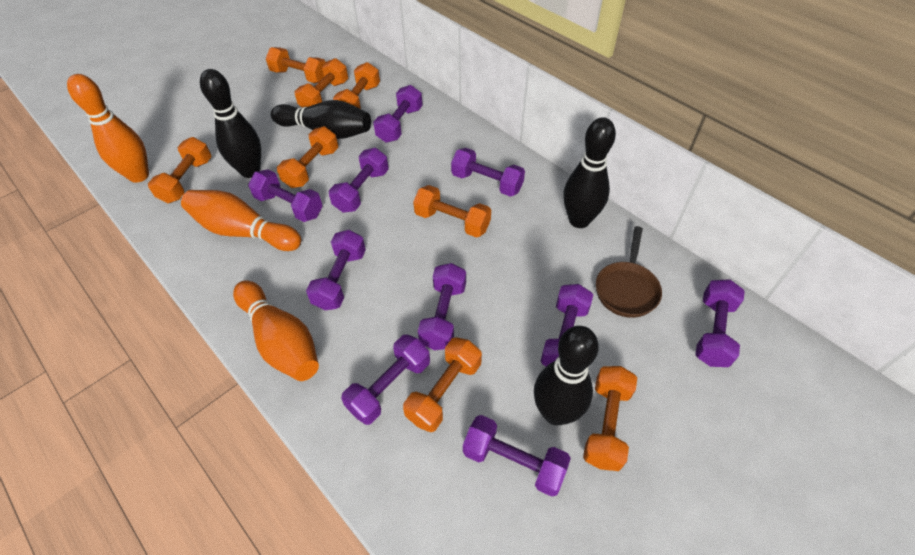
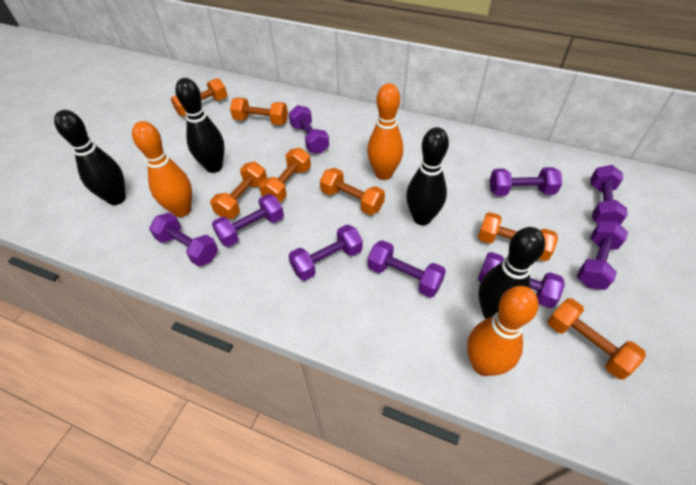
brown pan: 1 -> 0
orange dumbbell: 8 -> 7
purple dumbbell: 10 -> 9

